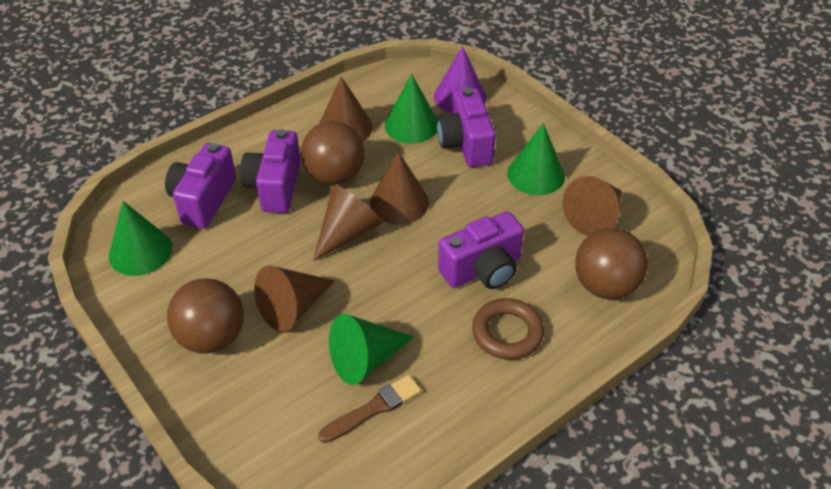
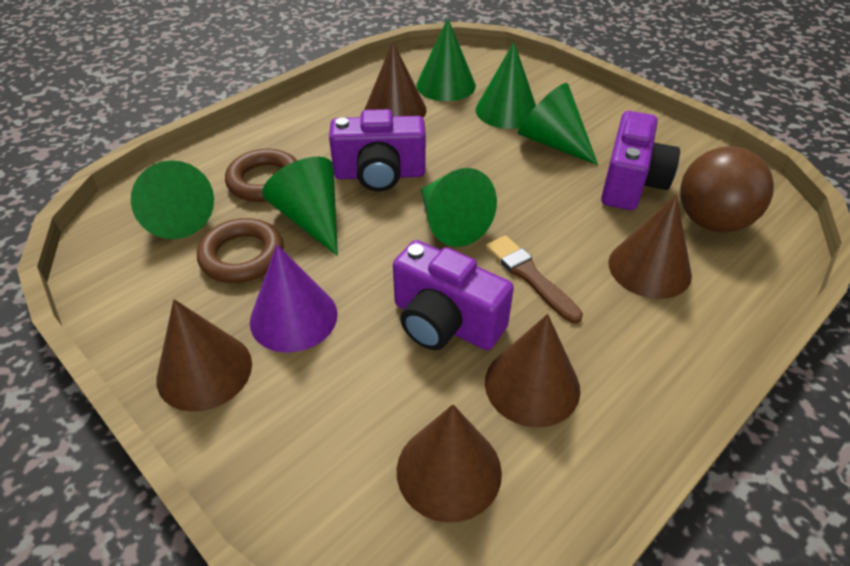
brown ball: 3 -> 1
brown ring: 1 -> 2
green cone: 4 -> 6
purple camera: 4 -> 3

